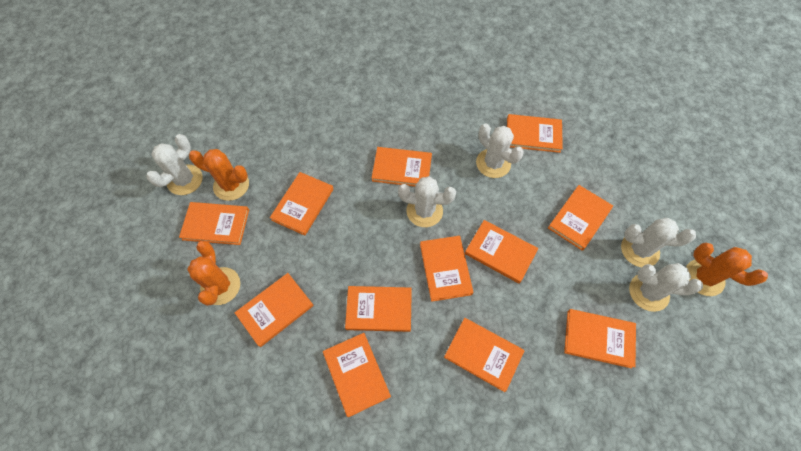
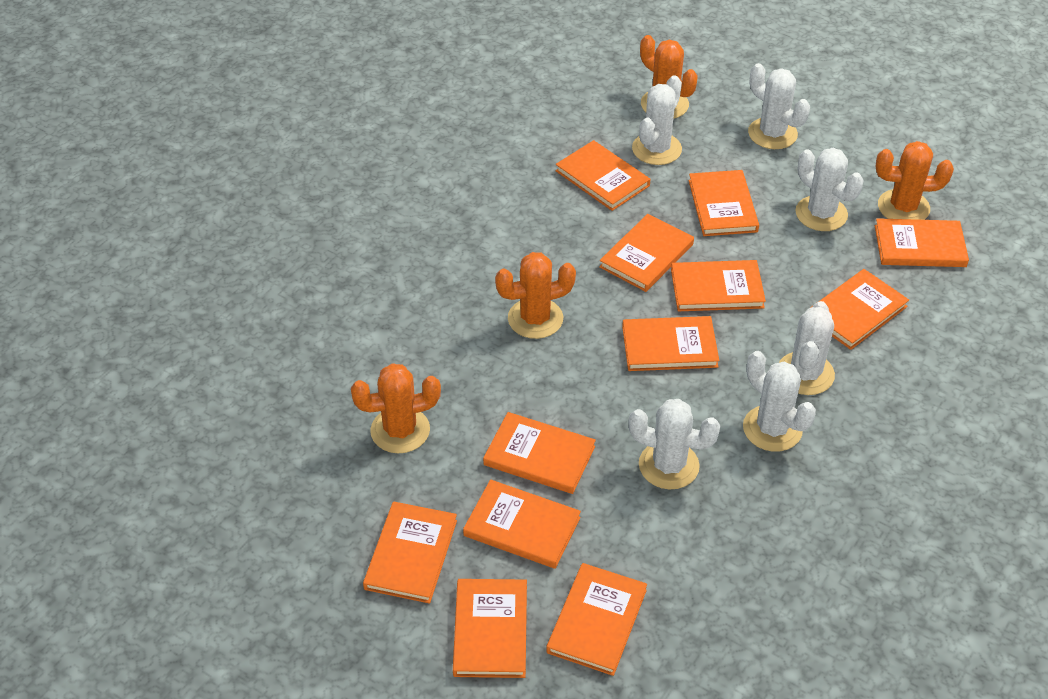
orange cactus: 3 -> 4
white cactus: 5 -> 6

